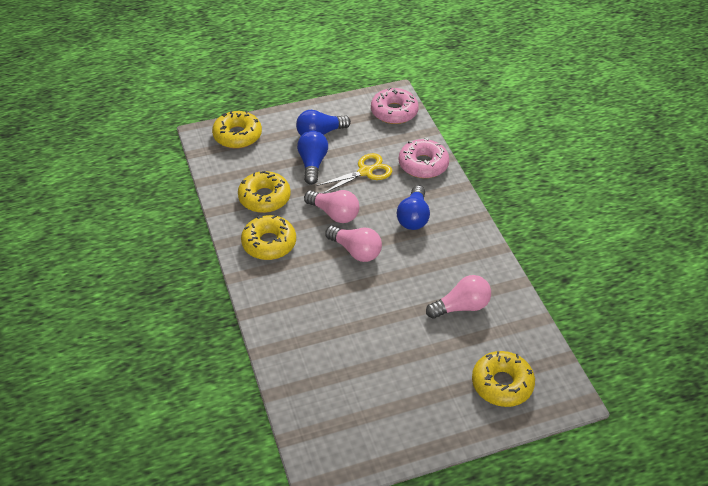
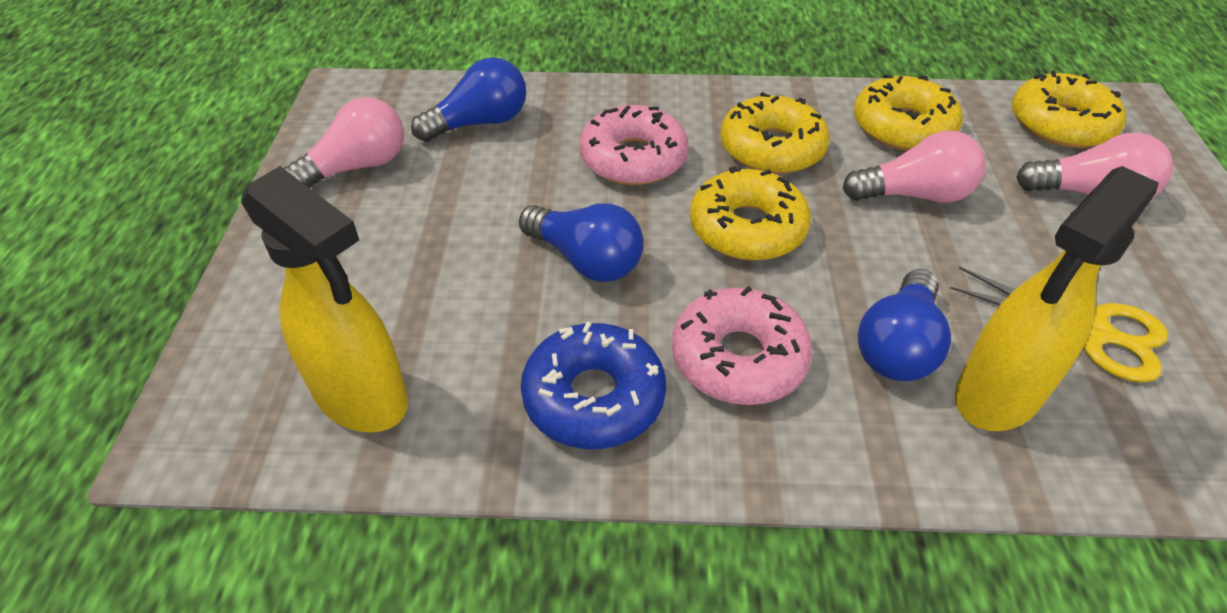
blue donut: 0 -> 1
yellow spray bottle: 0 -> 2

